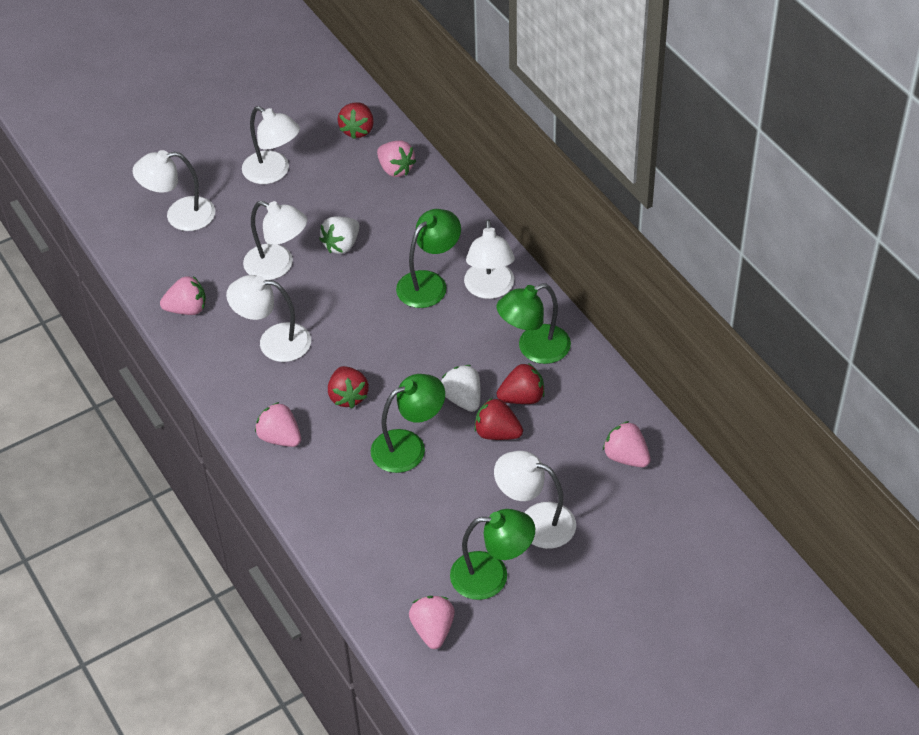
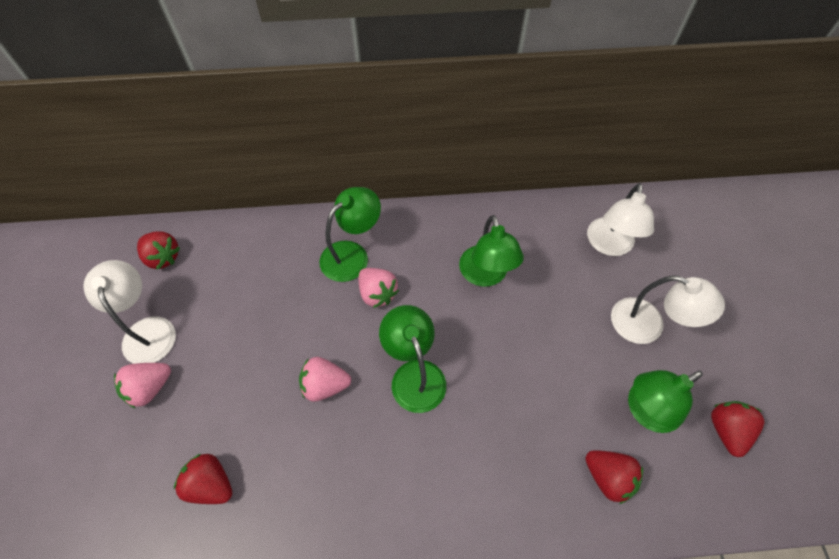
pink strawberry: 5 -> 3
white lamp: 6 -> 3
white strawberry: 2 -> 0

